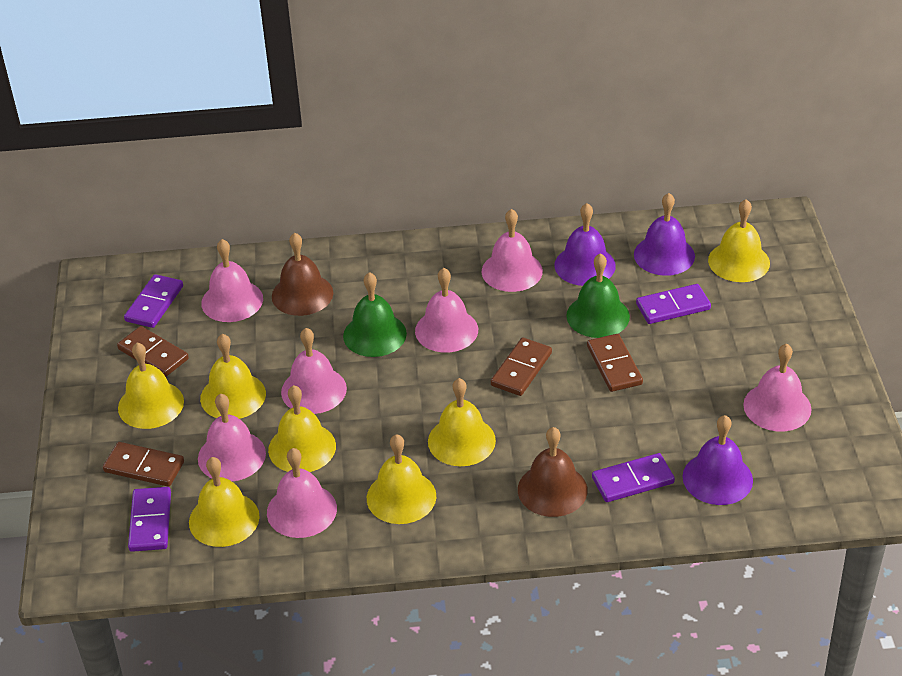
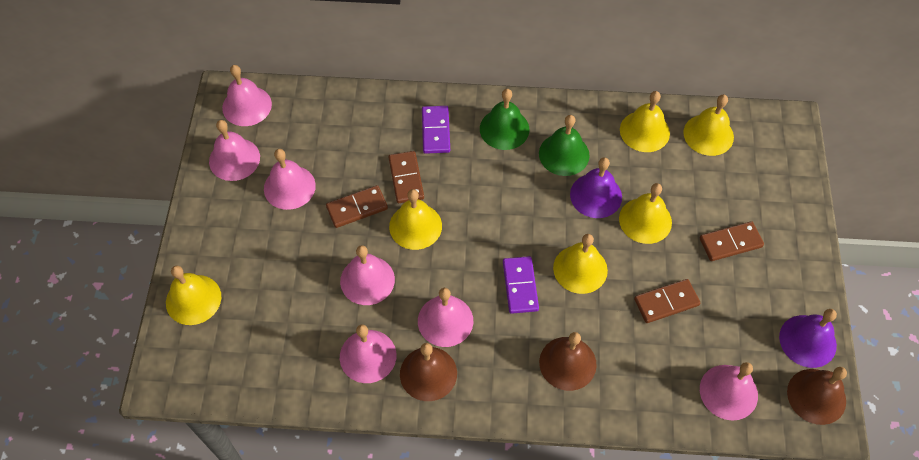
brown bell: 2 -> 3
purple bell: 3 -> 2
purple domino: 4 -> 2
yellow bell: 7 -> 6

